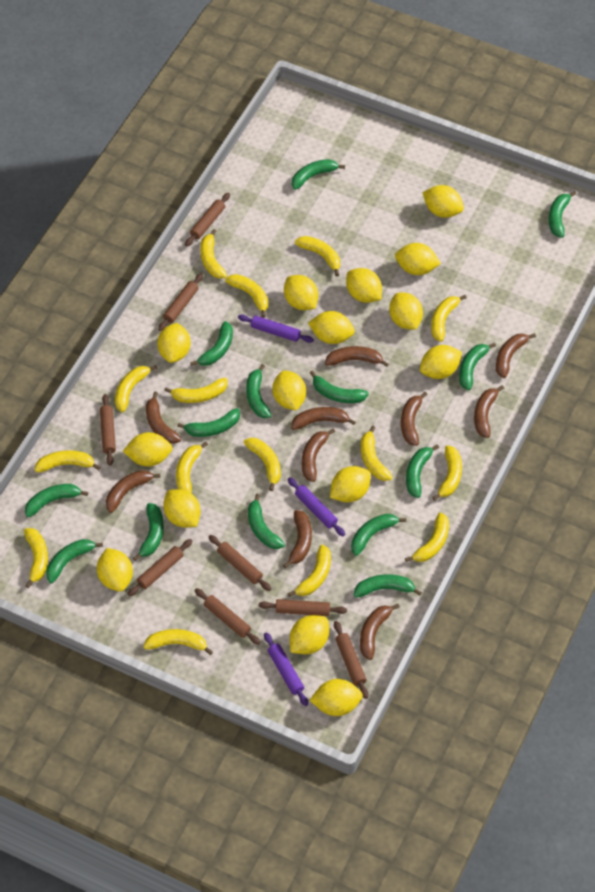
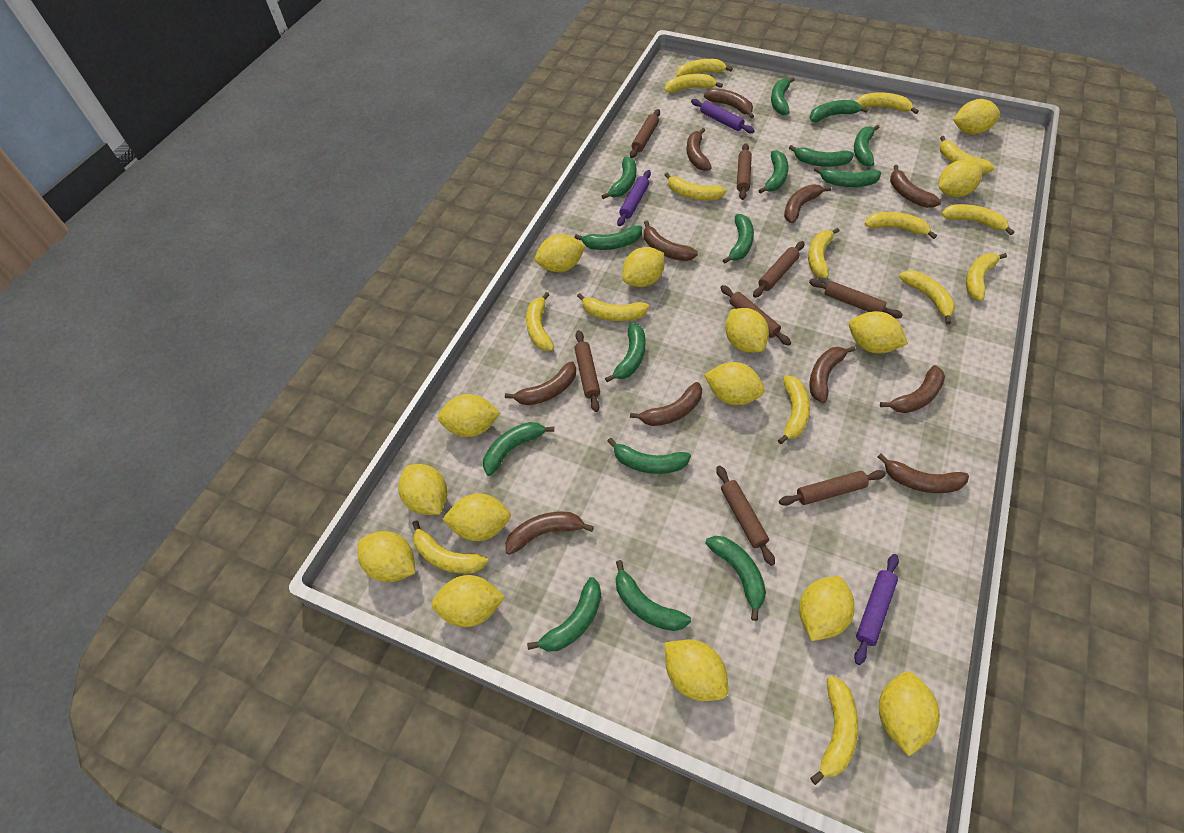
brown banana: 10 -> 11
green banana: 14 -> 15

